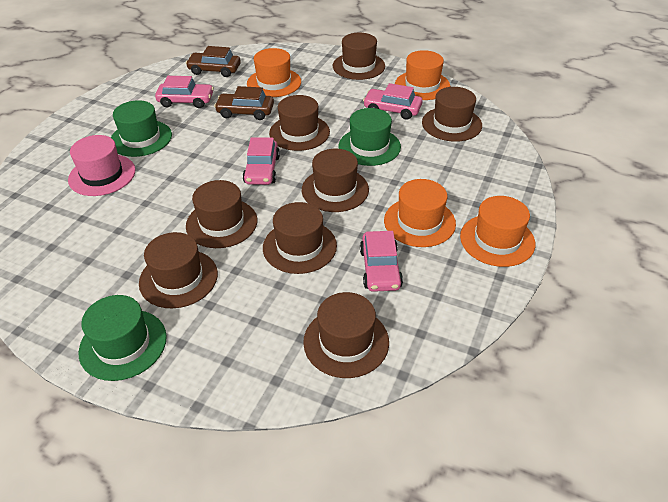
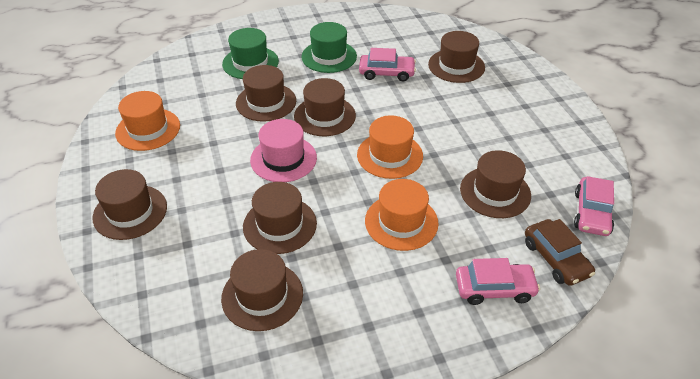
brown car: 2 -> 1
brown hat: 8 -> 7
green hat: 3 -> 2
orange hat: 4 -> 3
pink car: 4 -> 3

